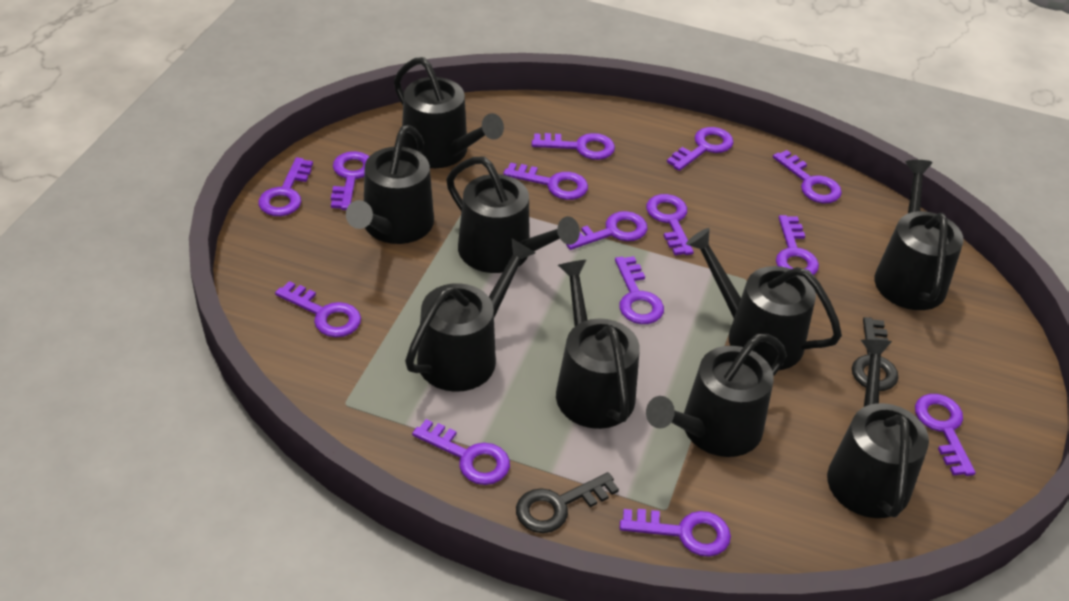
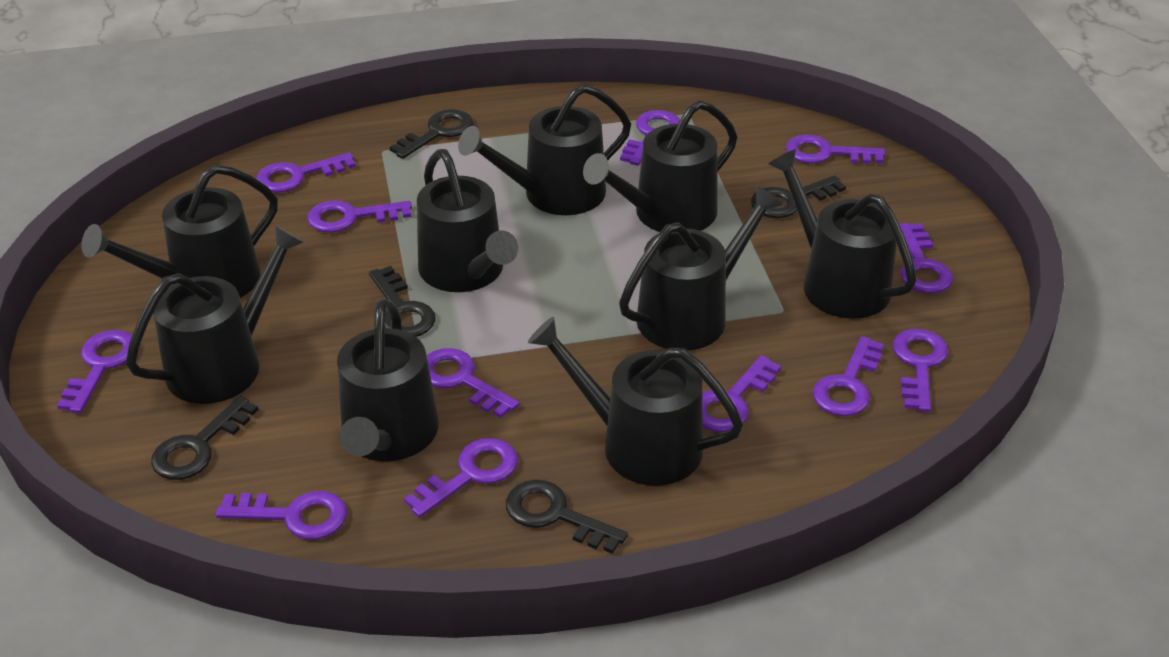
black key: 2 -> 5
purple key: 14 -> 12

